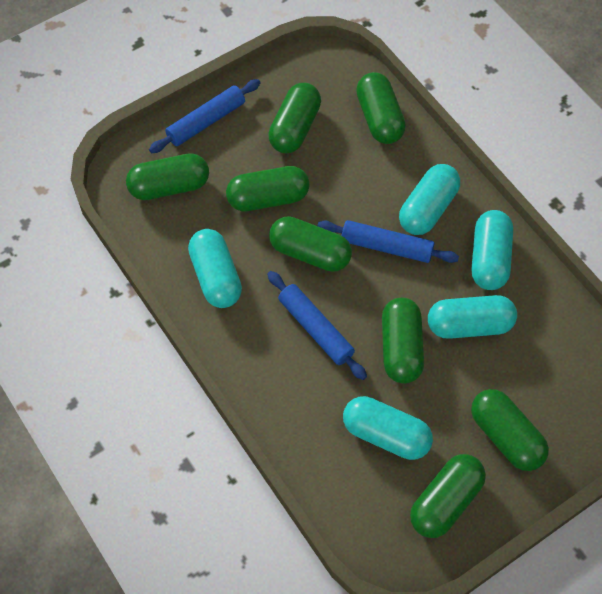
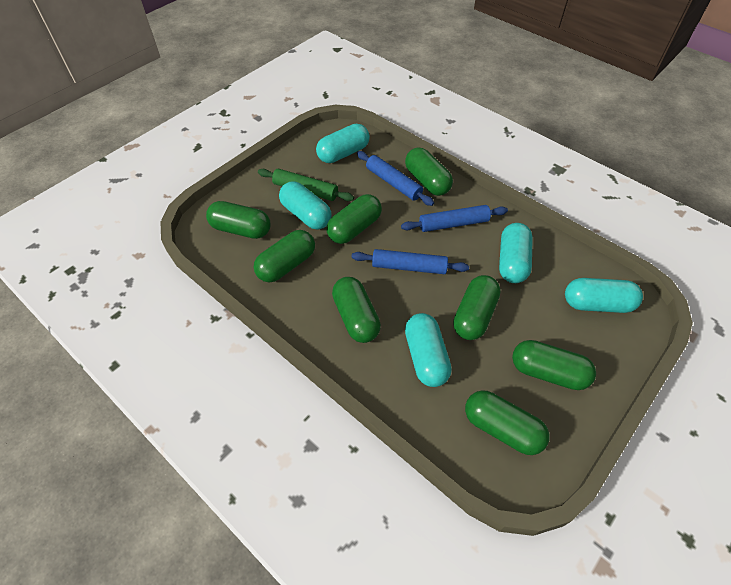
green rolling pin: 0 -> 1

